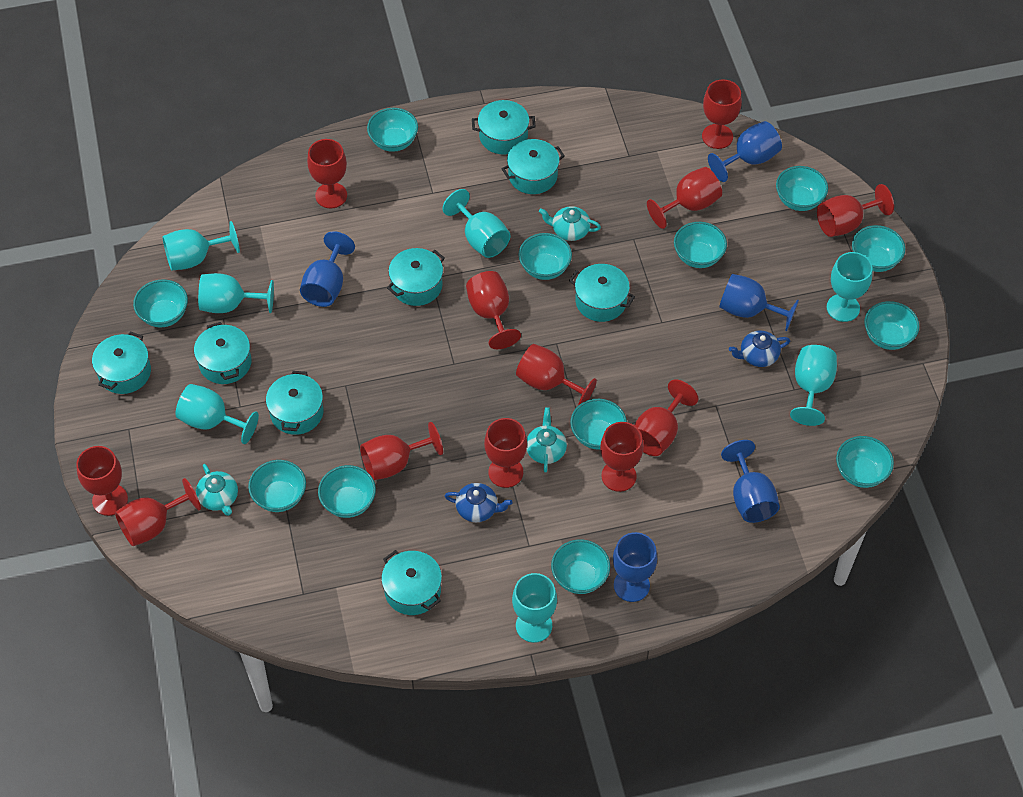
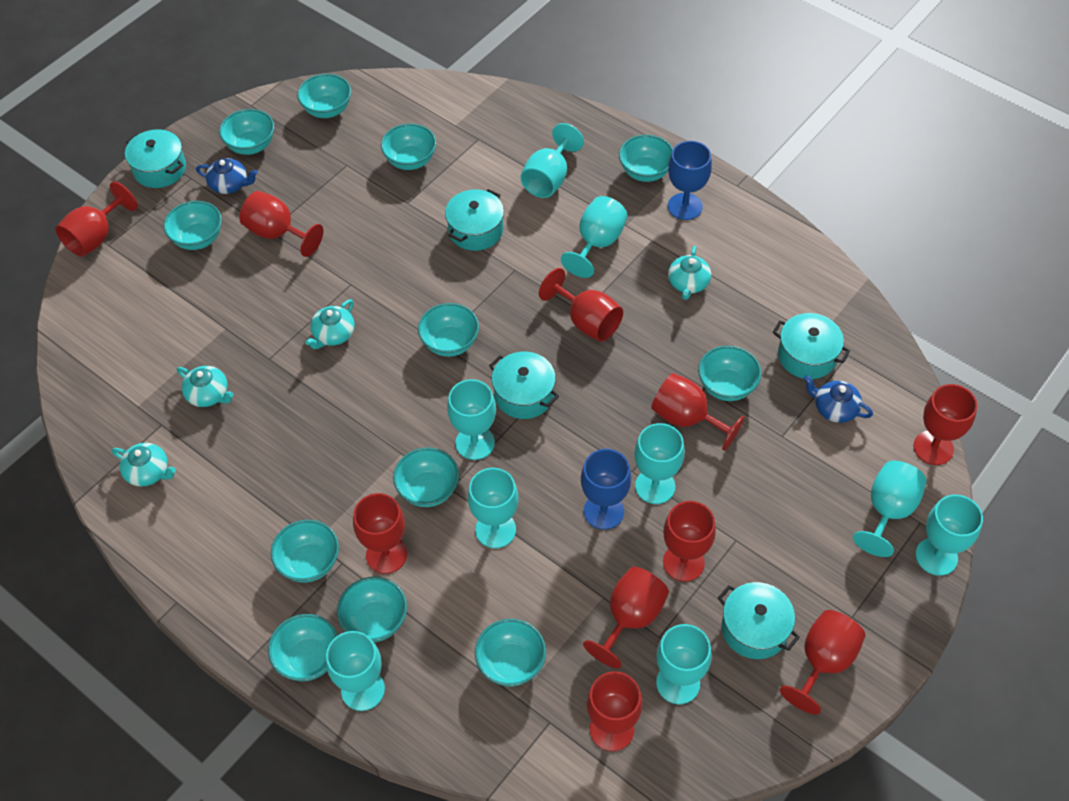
blue goblet: 5 -> 2
red goblet: 12 -> 10
turquoise goblet: 7 -> 9
turquoise pot: 8 -> 5
turquoise teapot: 3 -> 4

